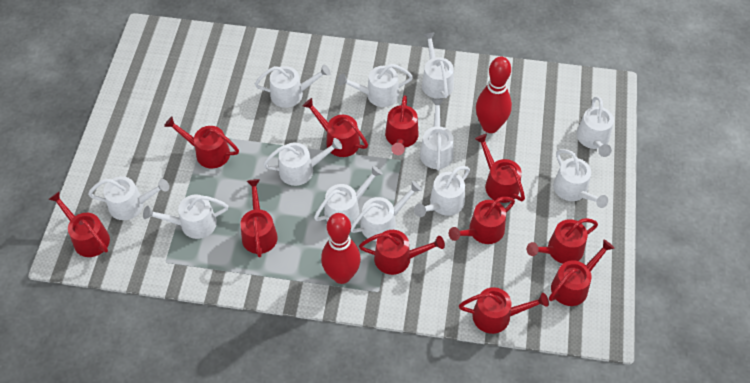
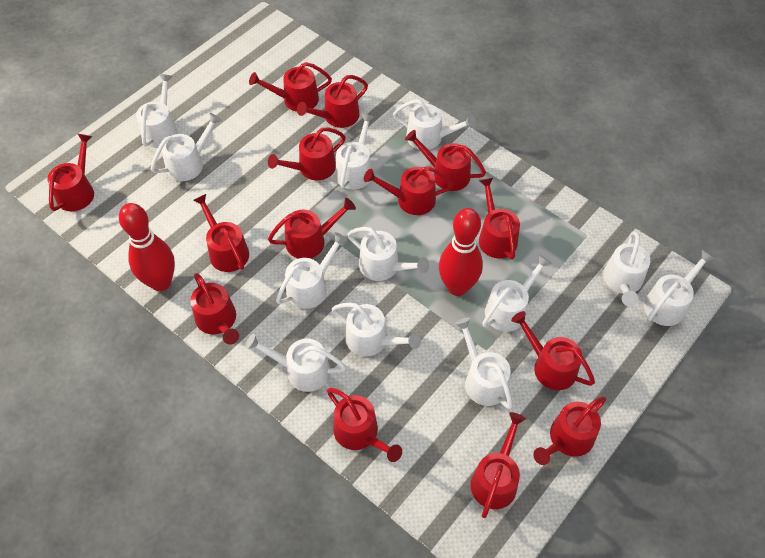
red watering can: 11 -> 14

